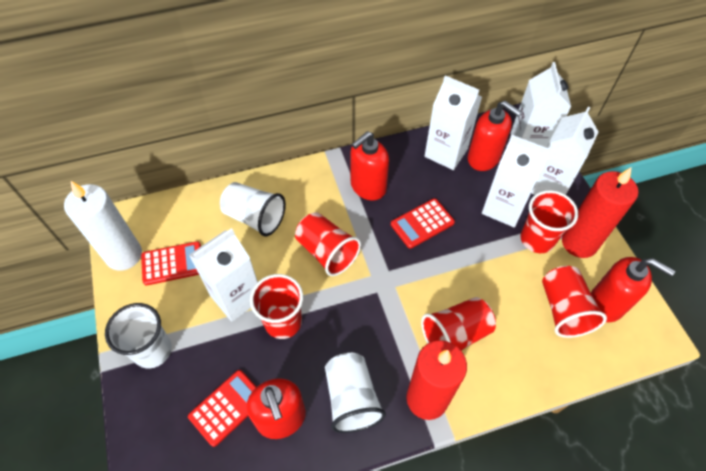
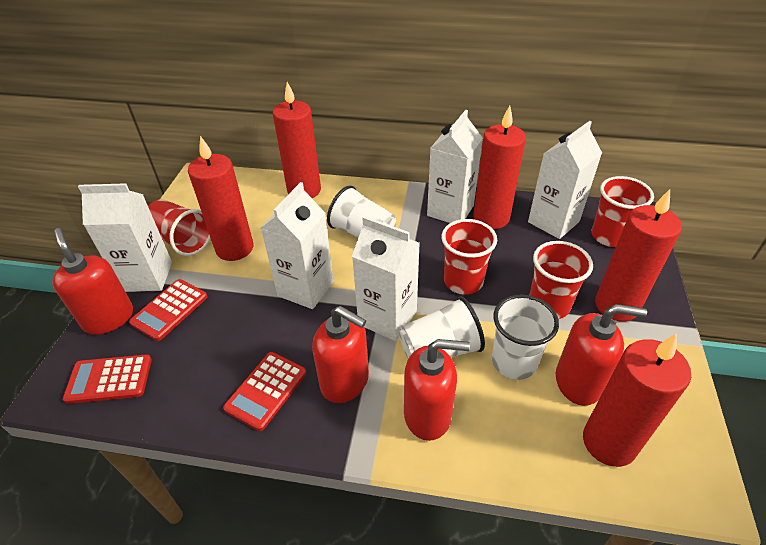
red candle: 2 -> 5
red cup: 5 -> 4
white candle: 1 -> 0

